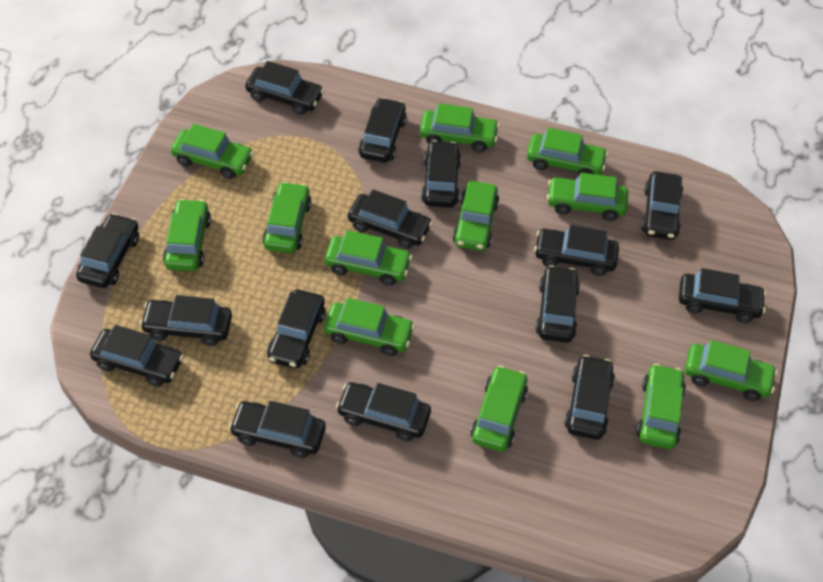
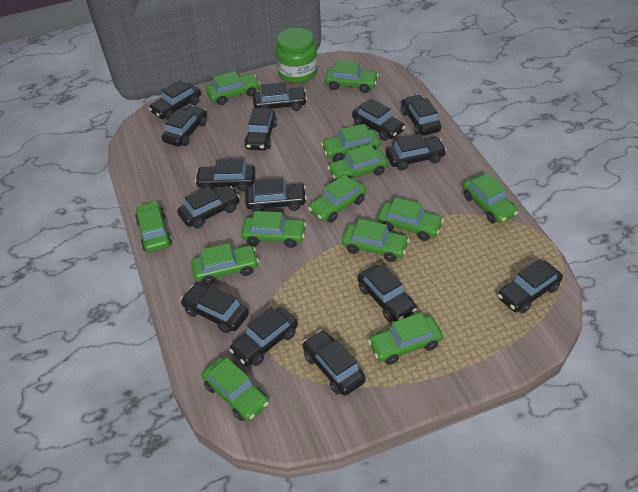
green car: 12 -> 13
green jar: 0 -> 1

